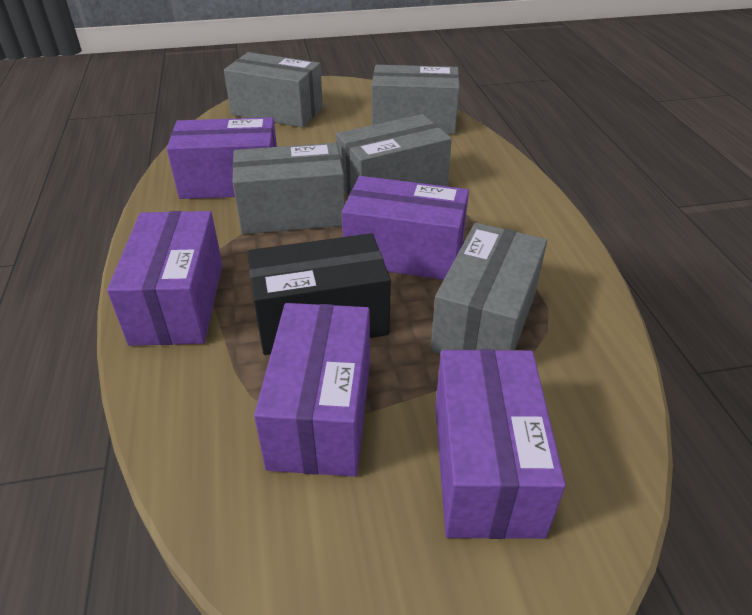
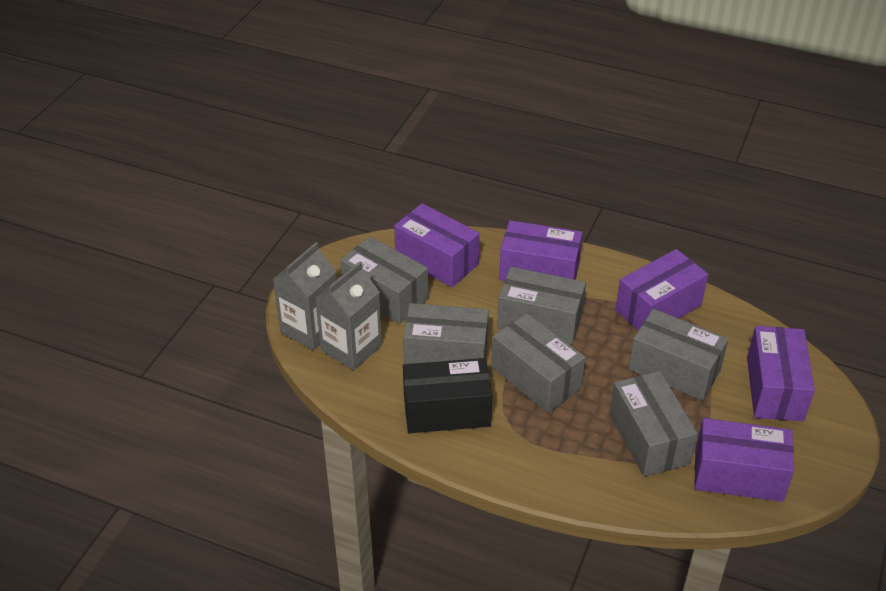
grey box: 5 -> 6
grey carton: 0 -> 2

